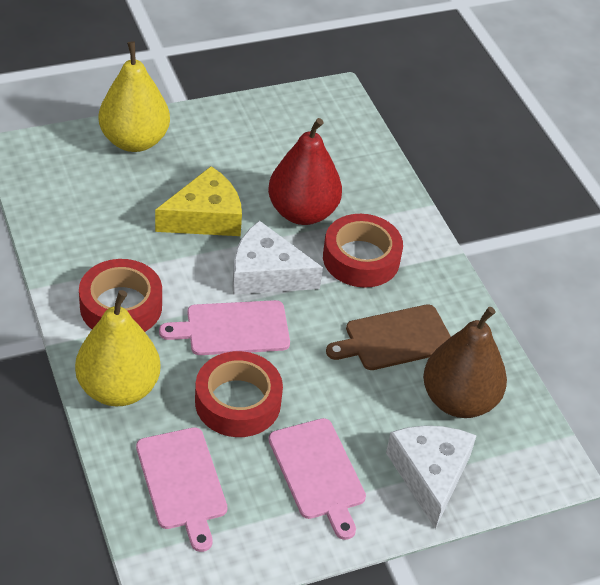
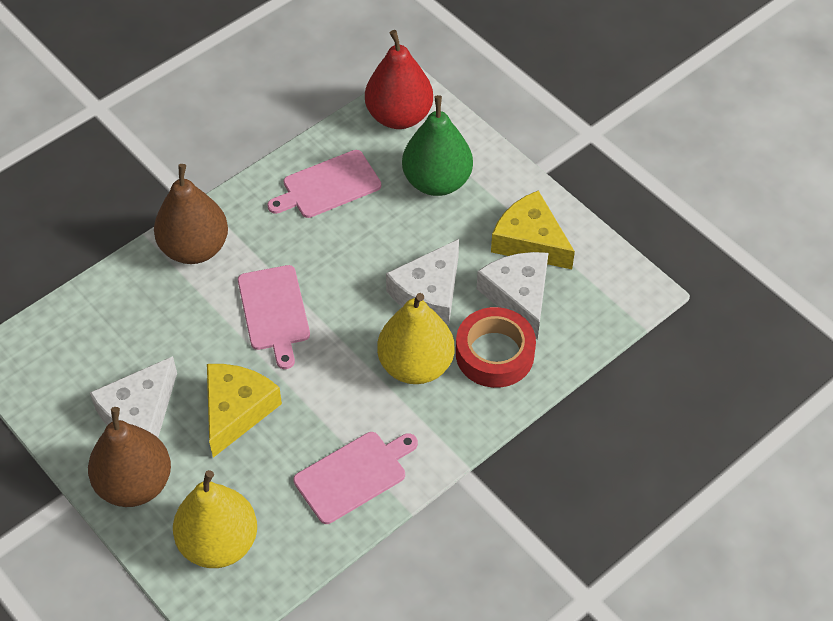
brown cutting board: 1 -> 0
brown pear: 1 -> 2
green pear: 0 -> 1
red tape: 3 -> 1
white cheese: 2 -> 3
yellow cheese: 1 -> 2

